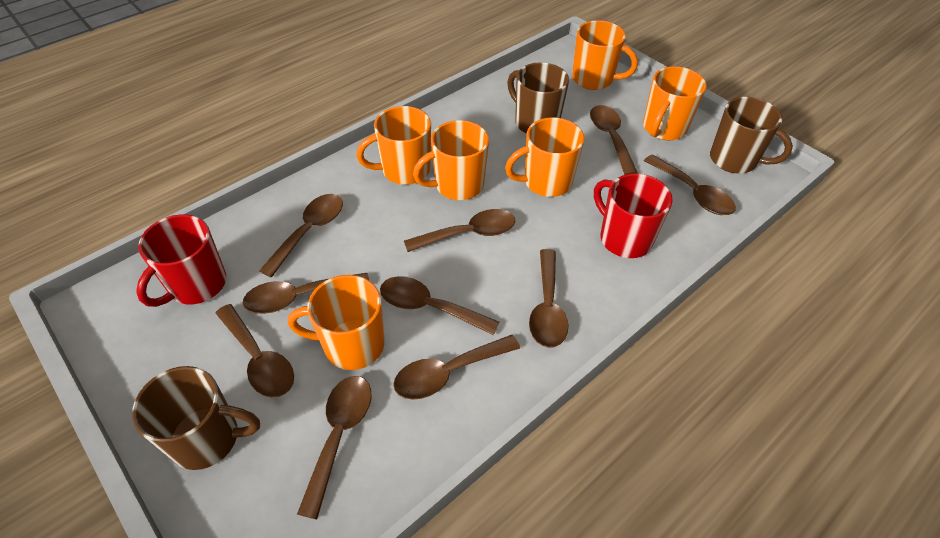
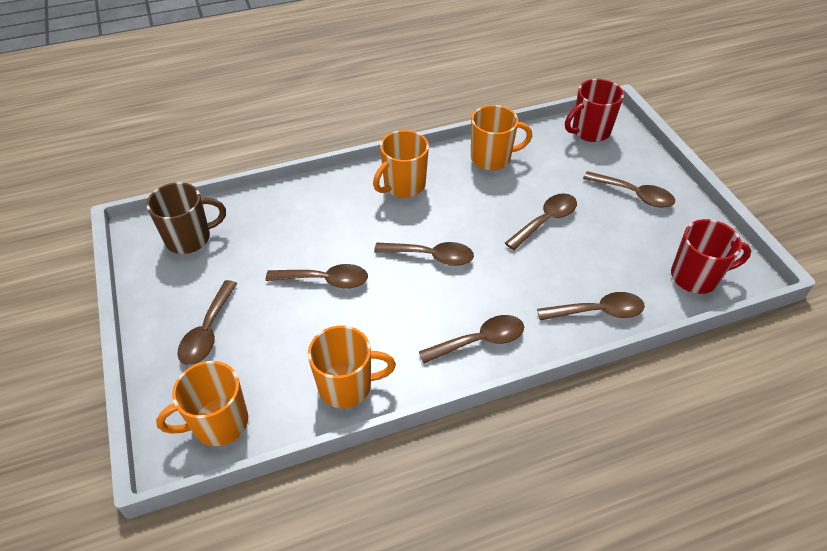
brown mug: 3 -> 1
brown spoon: 10 -> 7
orange mug: 6 -> 4

